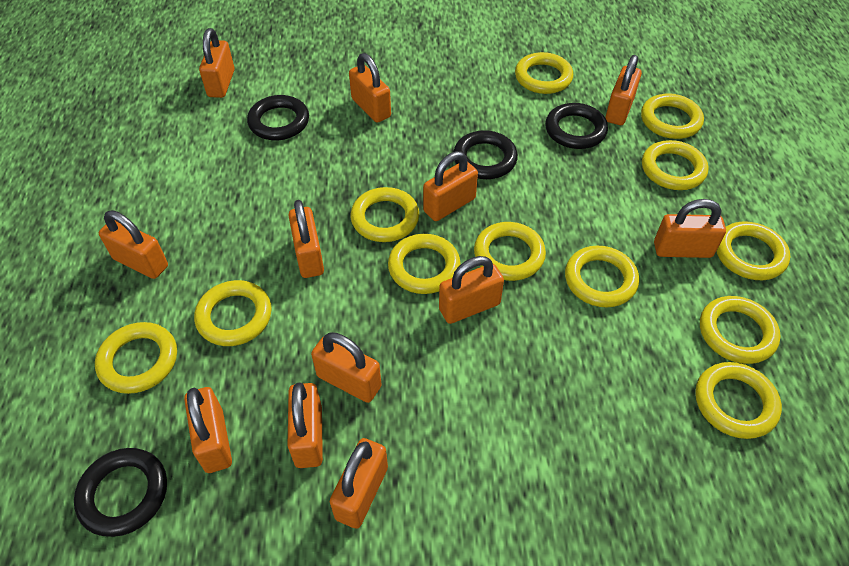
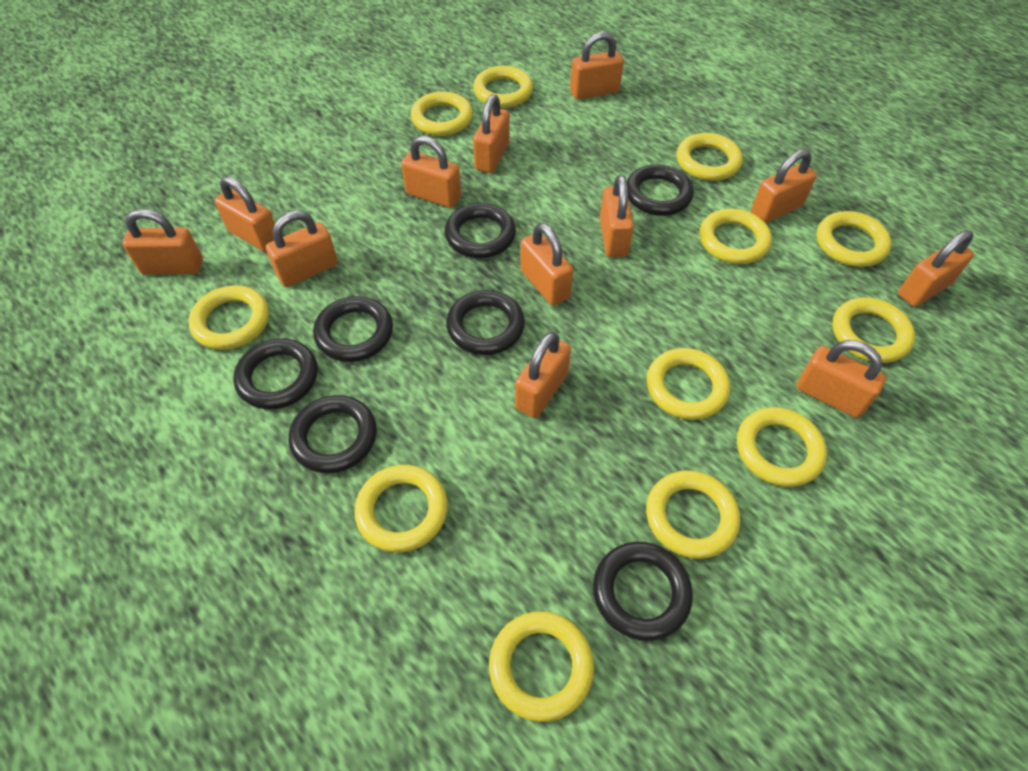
black ring: 4 -> 7

